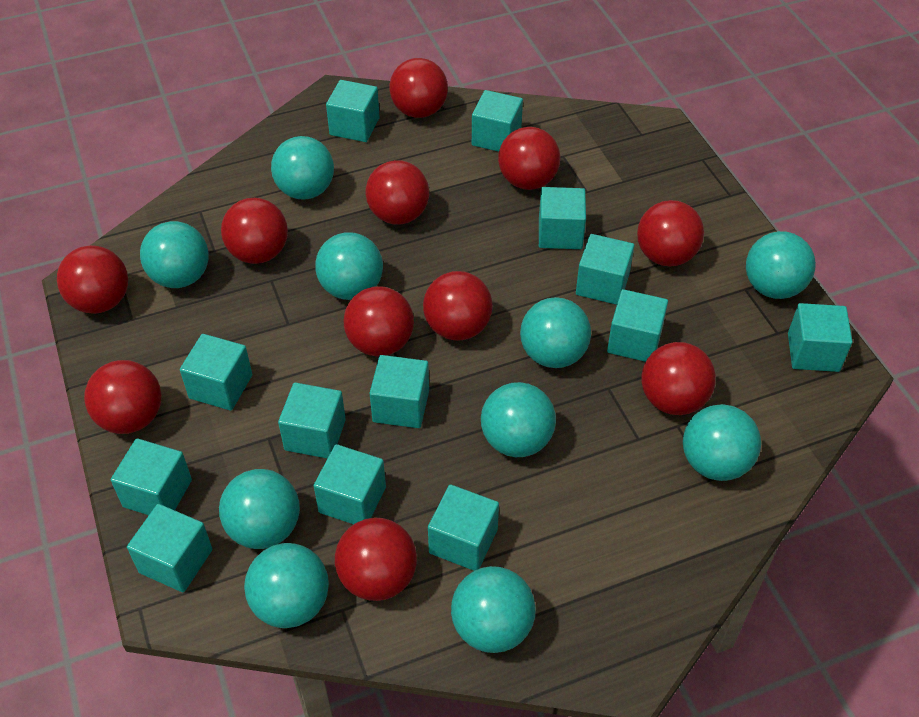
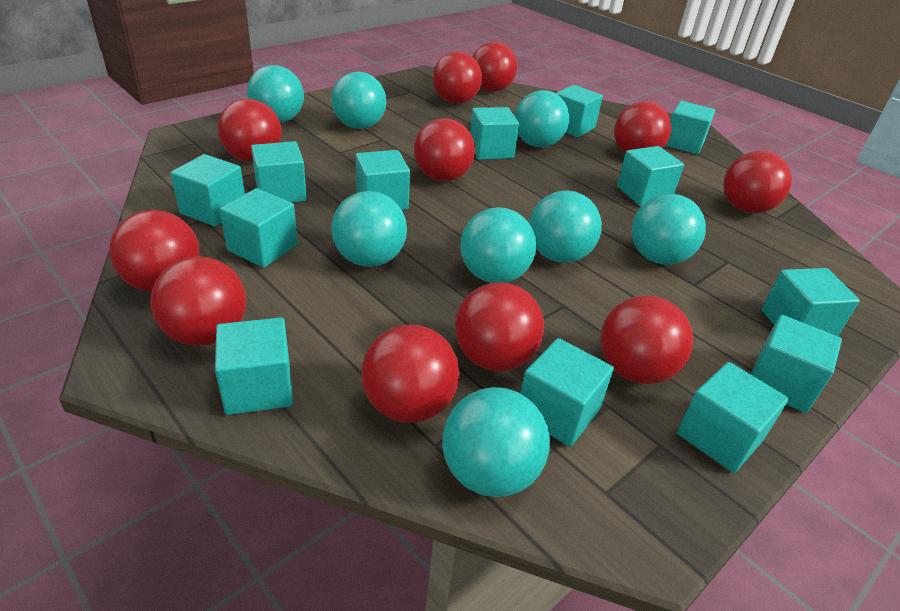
turquoise ball: 10 -> 8

